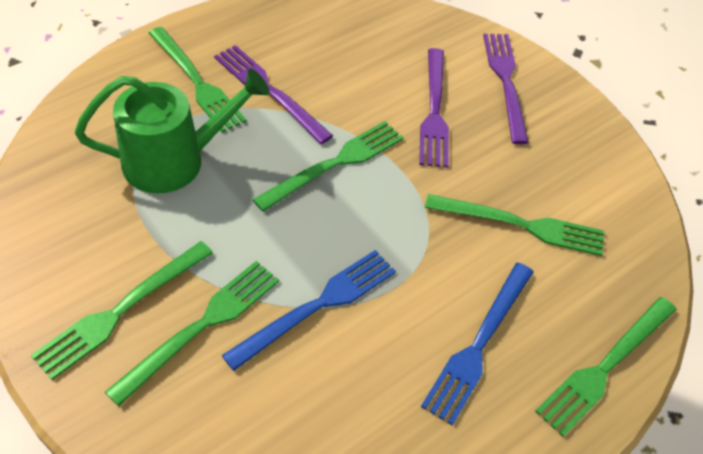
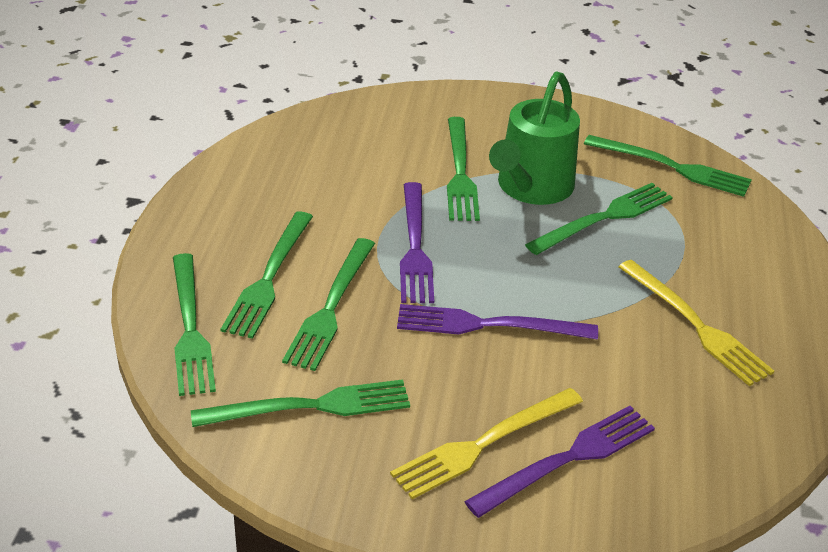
blue fork: 2 -> 0
green fork: 6 -> 7
yellow fork: 0 -> 2

